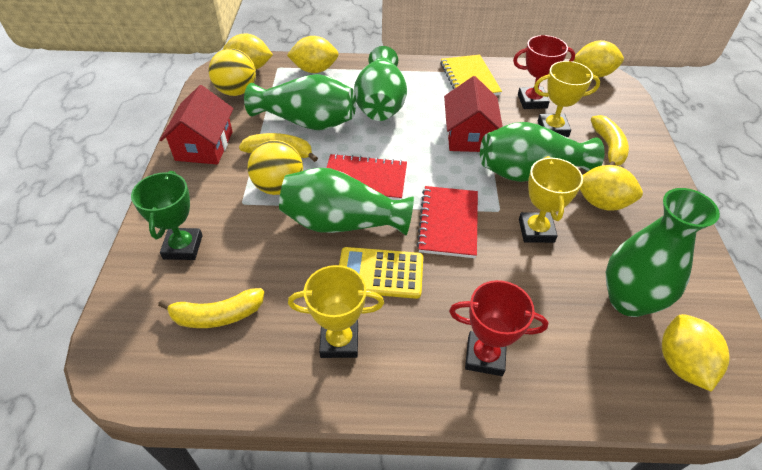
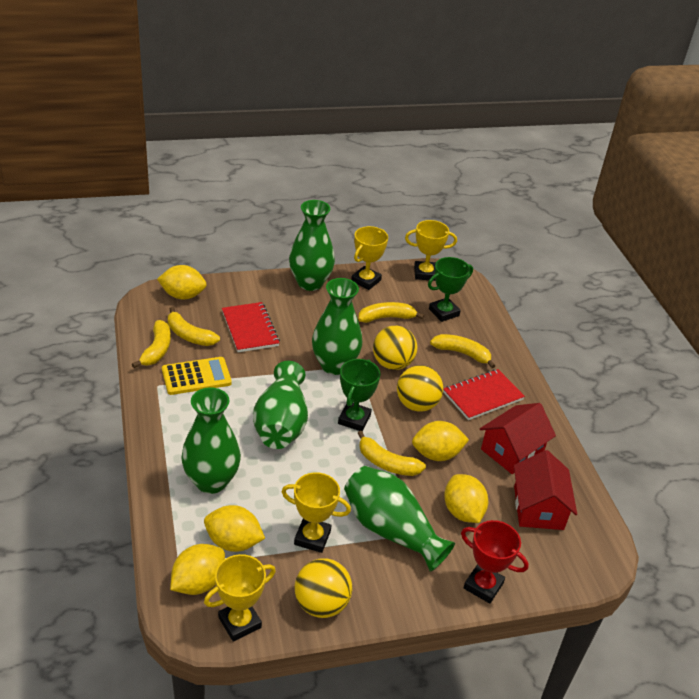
green trophy: 1 -> 2
red trophy: 2 -> 1
yellow ball: 2 -> 3
yellow banana: 3 -> 5
yellow notebook: 1 -> 0
yellow trophy: 3 -> 4

